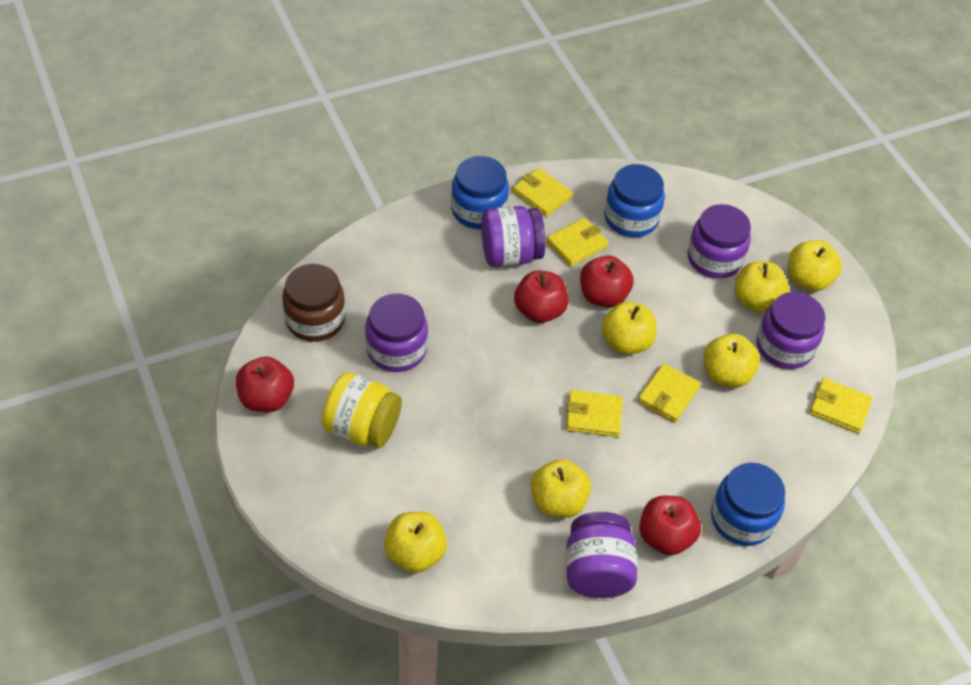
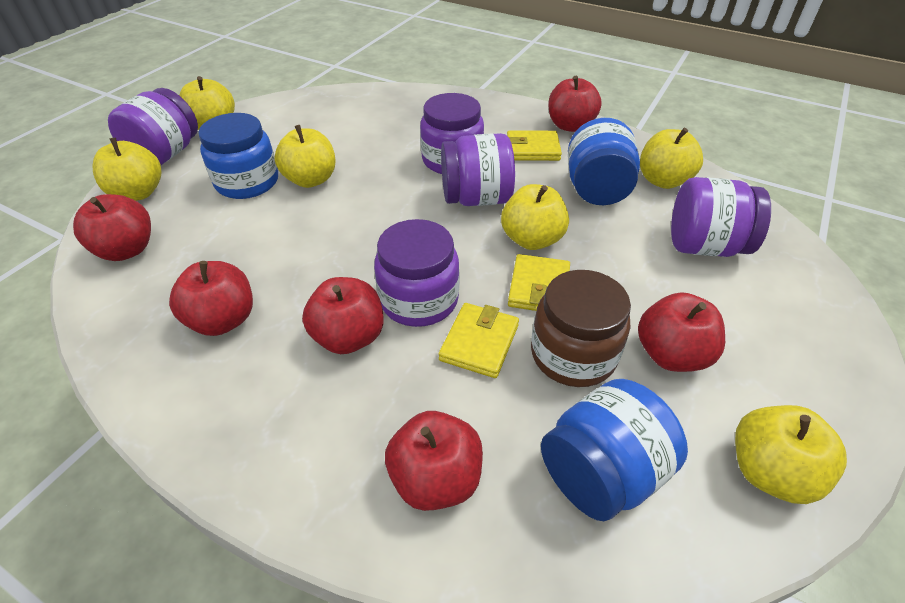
red apple: 4 -> 6
yellow jar: 1 -> 0
yellow wallet: 5 -> 3

